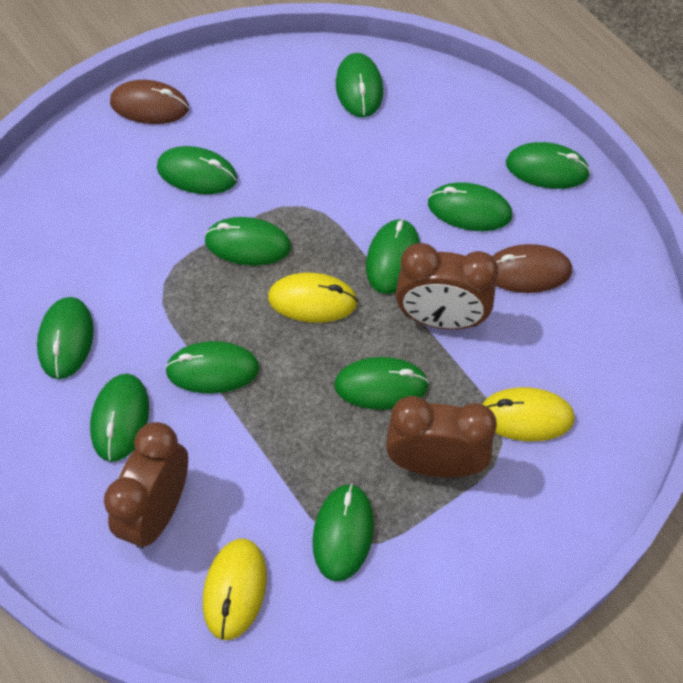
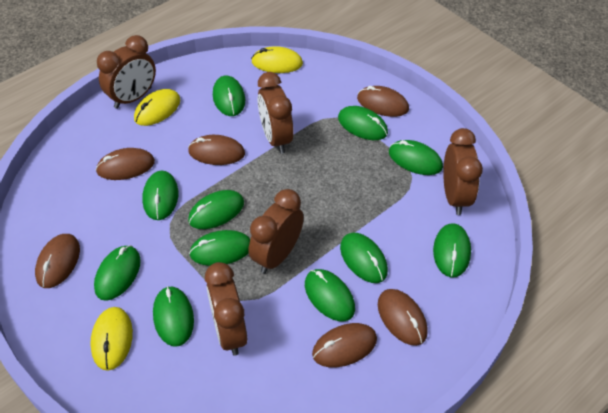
brown clock: 3 -> 5
brown mouse: 2 -> 6

